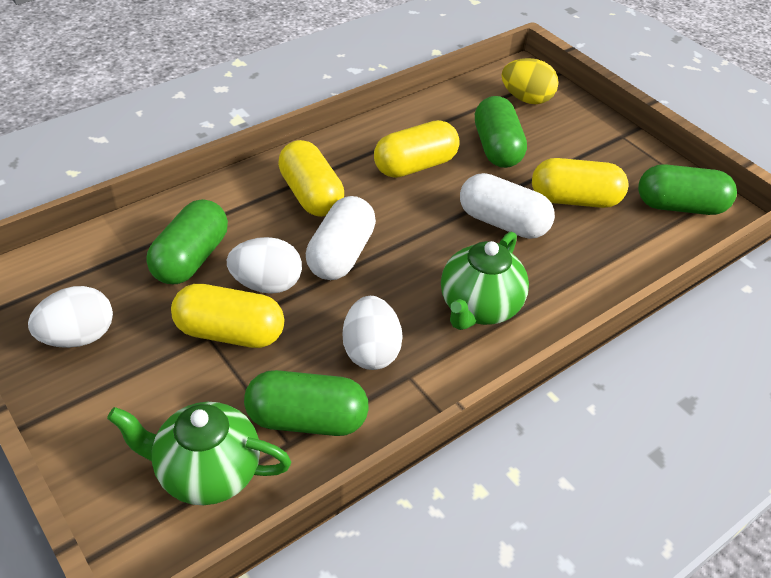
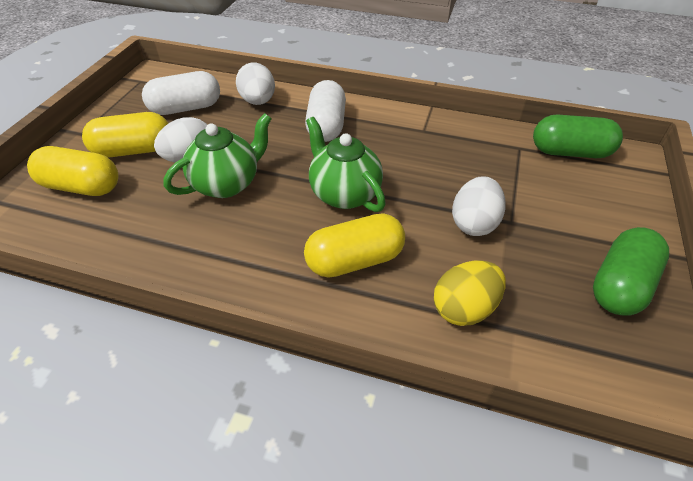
green capsule: 4 -> 2
yellow capsule: 4 -> 3

